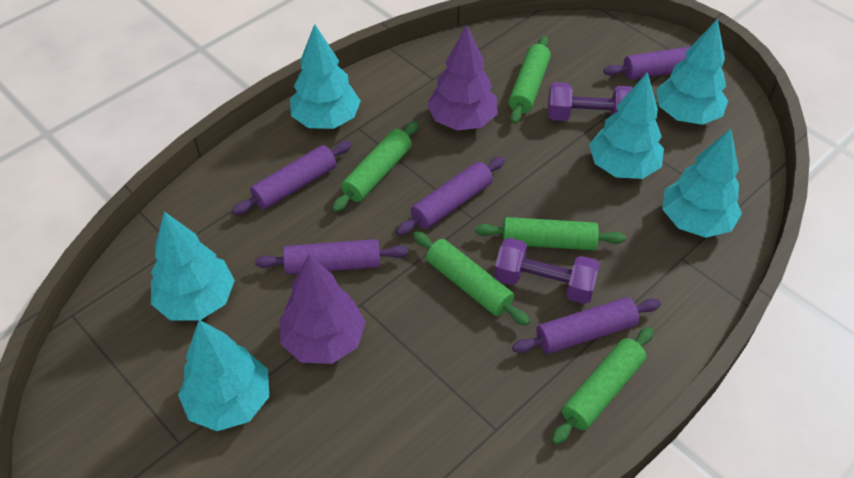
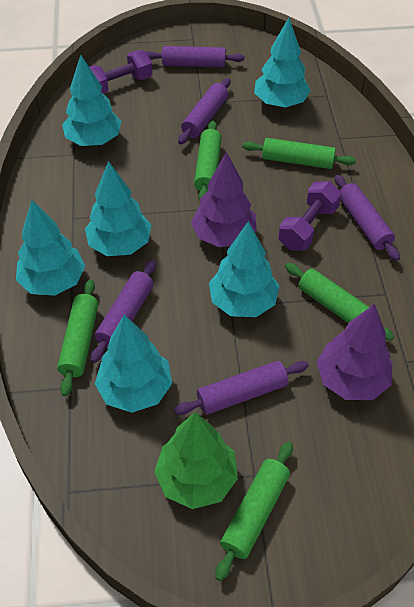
green tree: 0 -> 1

